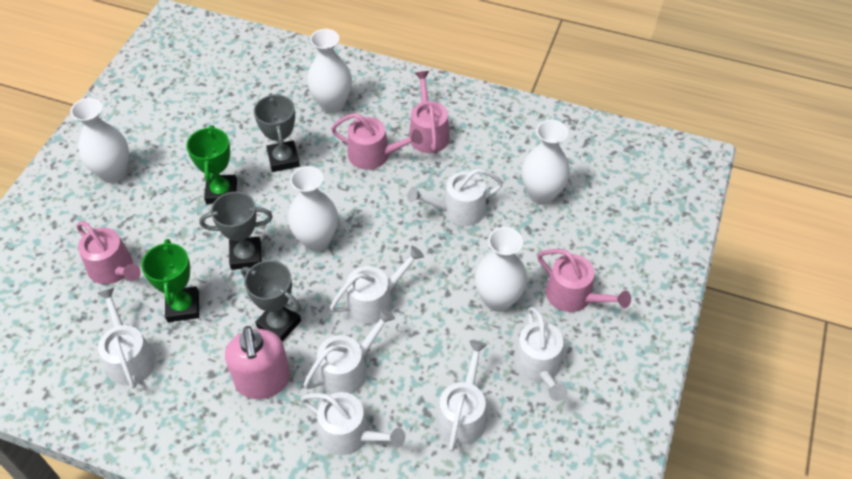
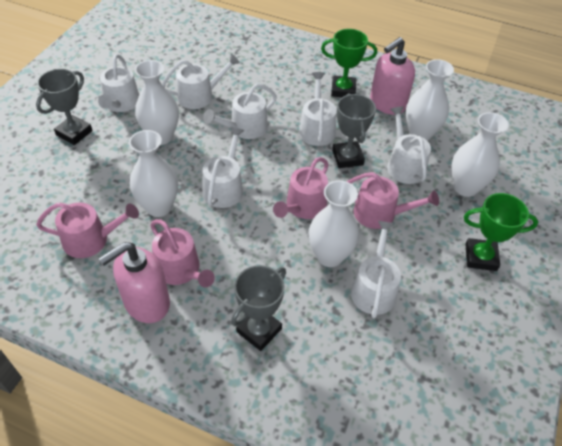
pink soap dispenser: 1 -> 2

